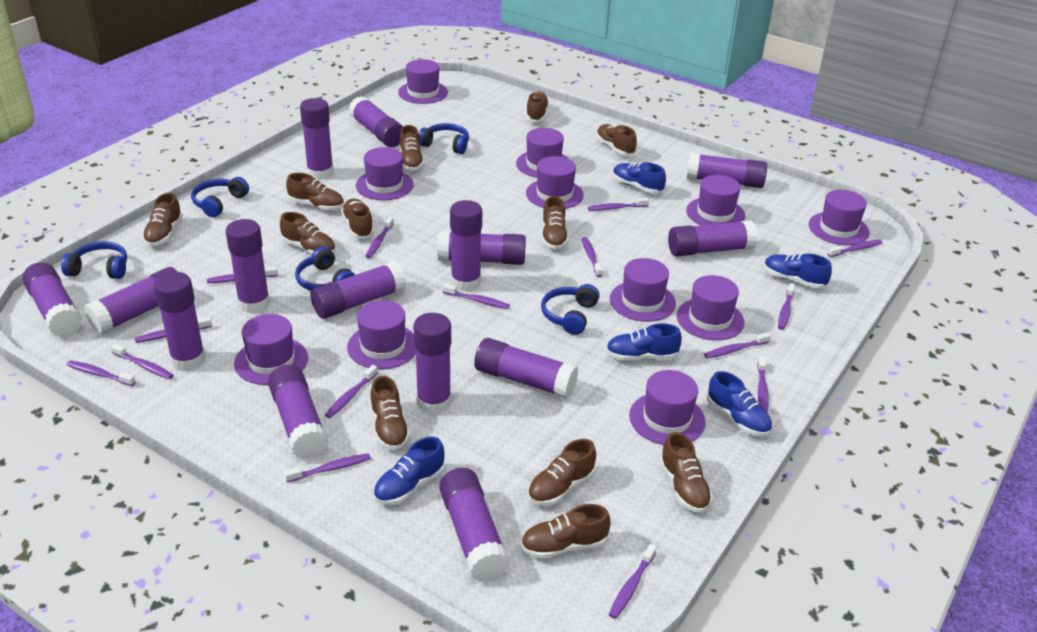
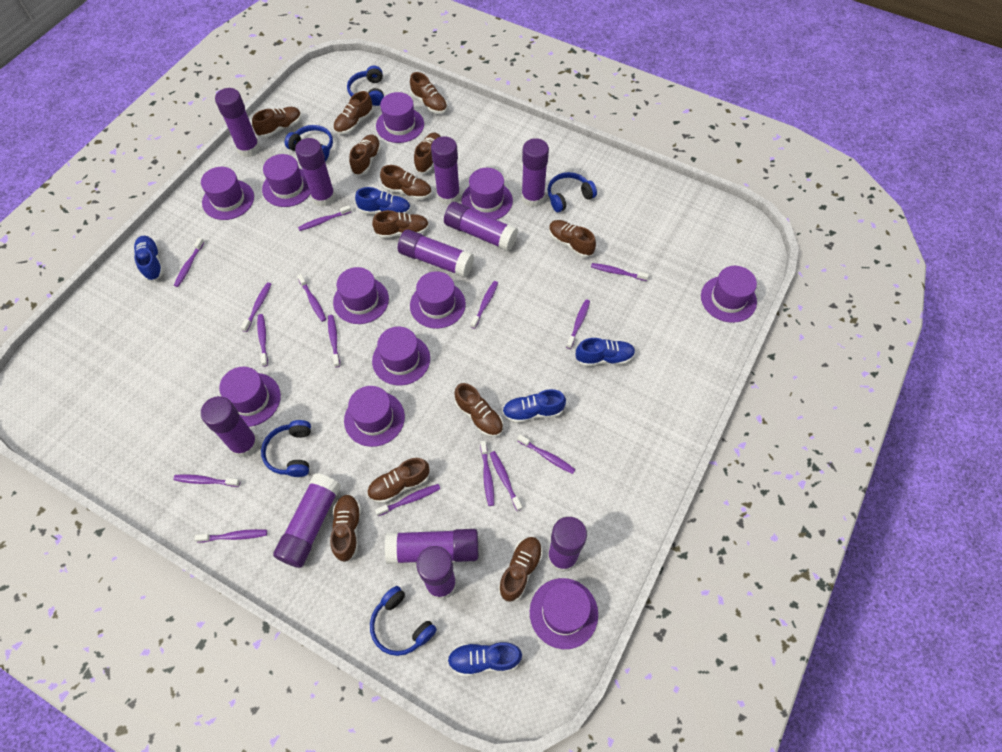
purple glue stick: 15 -> 11

